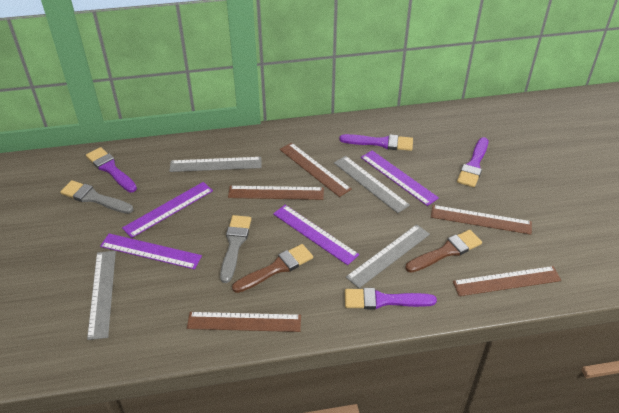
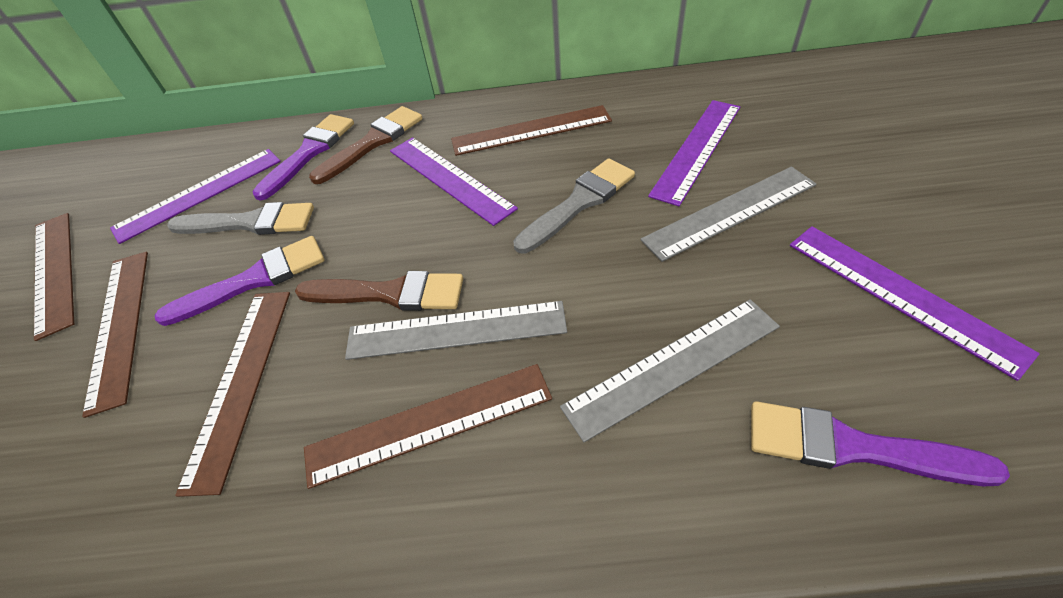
grey ruler: 4 -> 3
purple brush: 4 -> 3

